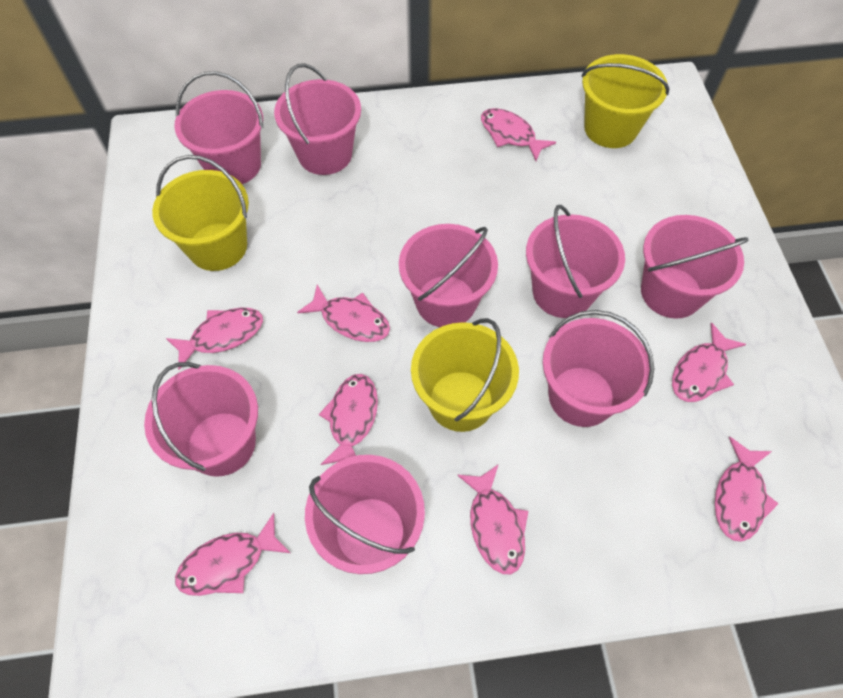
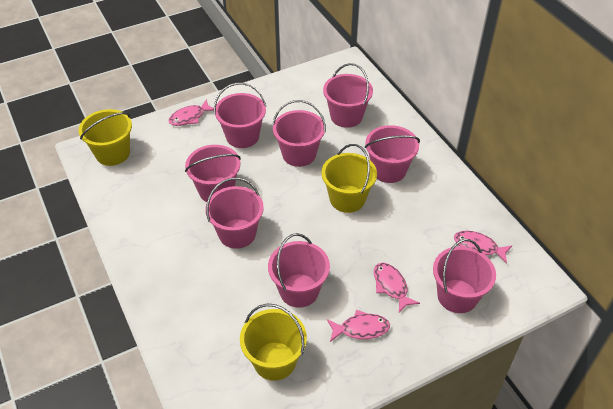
pink fish: 8 -> 4

